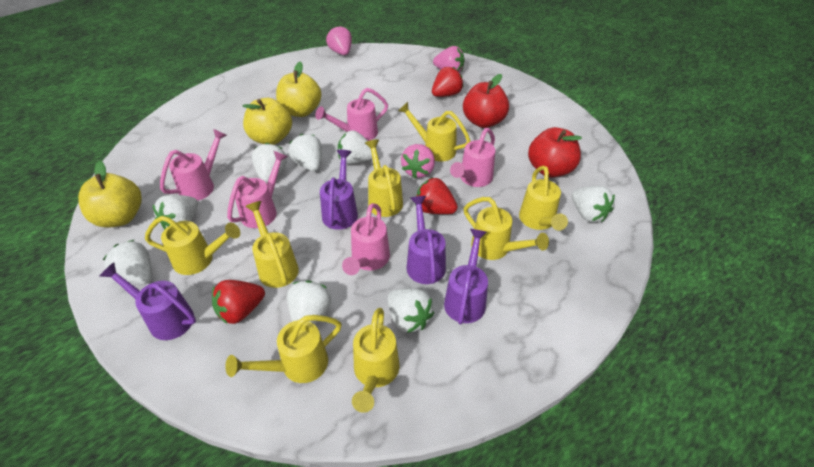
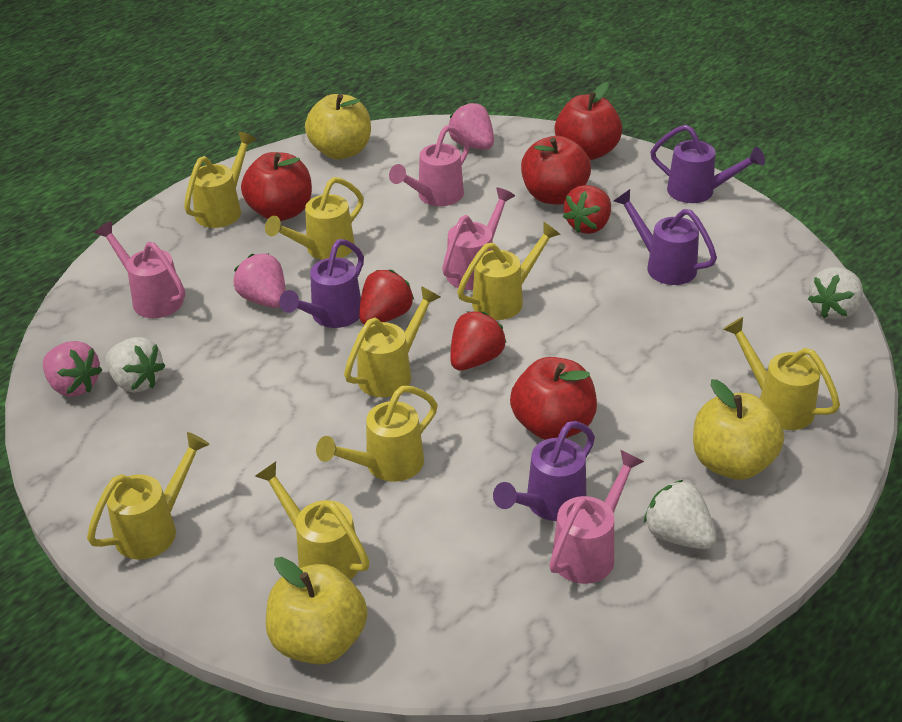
pink watering can: 5 -> 4
red apple: 2 -> 4
white strawberry: 8 -> 3

